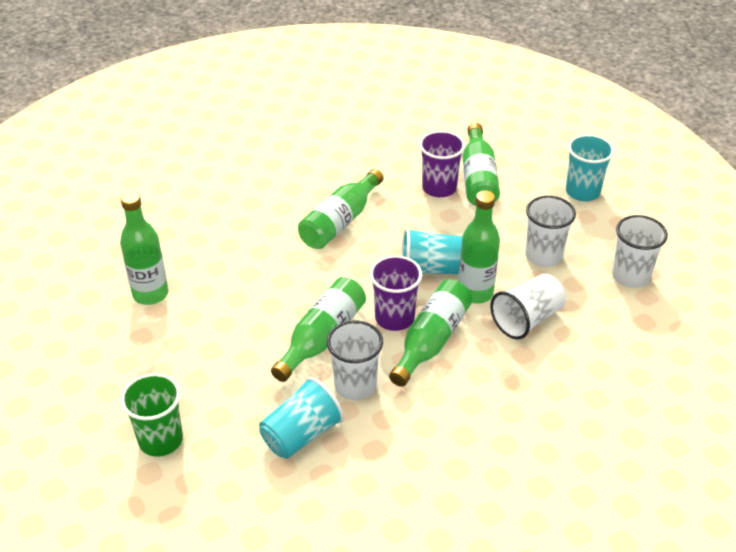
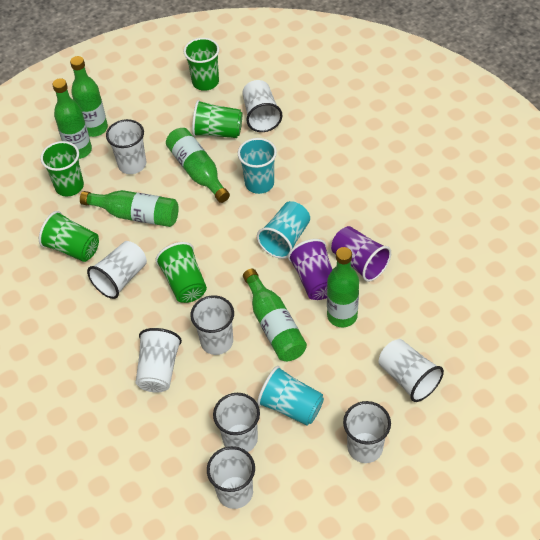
green cup: 1 -> 5
white cup: 4 -> 9

